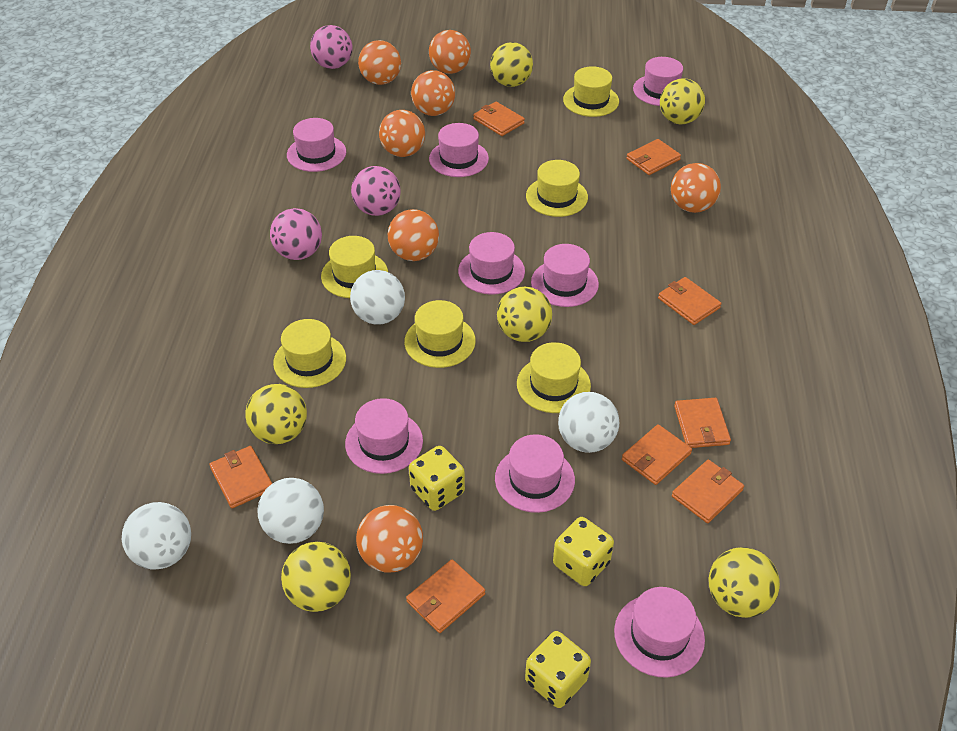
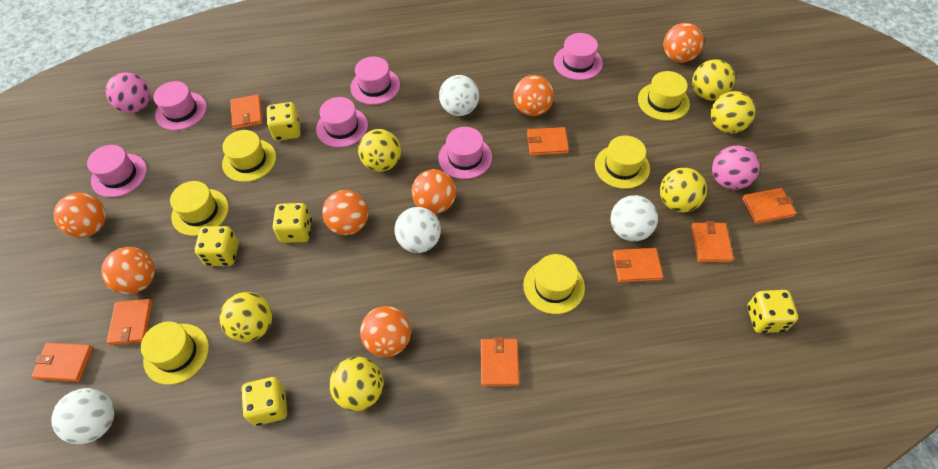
pink ball: 3 -> 2
pink hat: 8 -> 6
yellow dice: 3 -> 5

